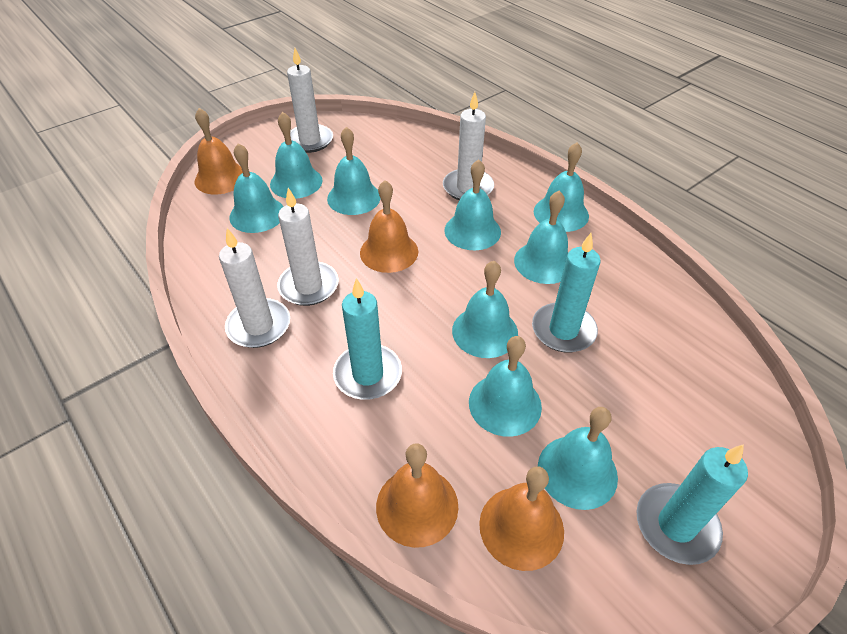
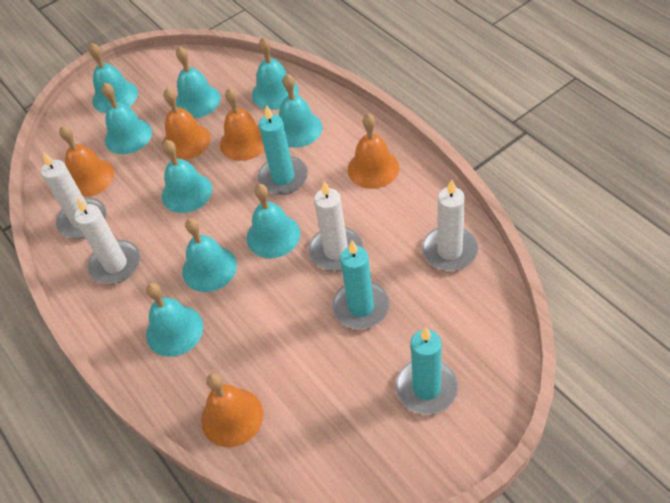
orange bell: 4 -> 5

